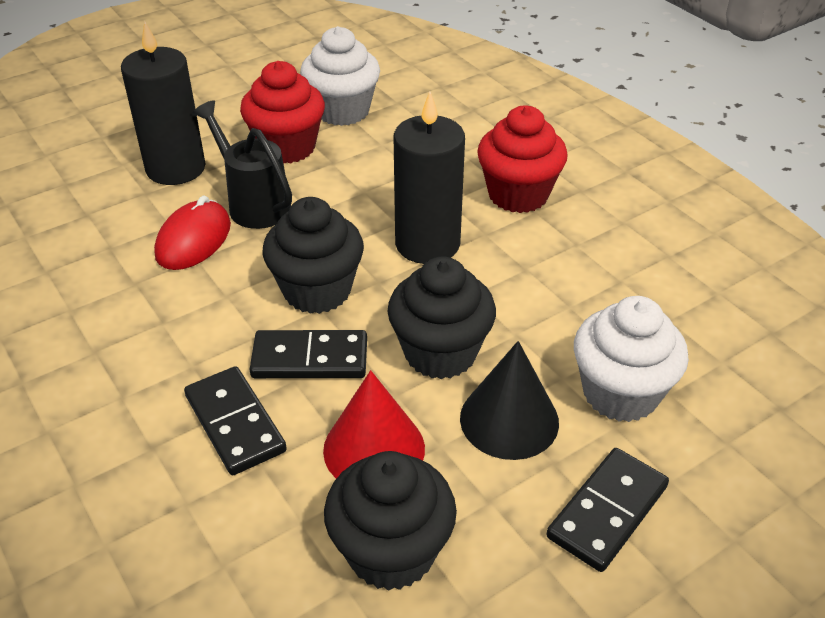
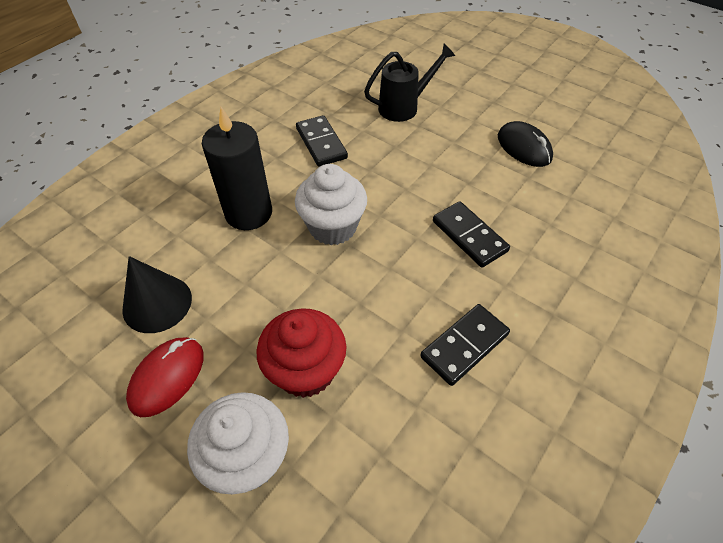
black candle: 2 -> 1
black cupcake: 3 -> 0
black mouse: 0 -> 1
red cone: 1 -> 0
red cupcake: 2 -> 1

